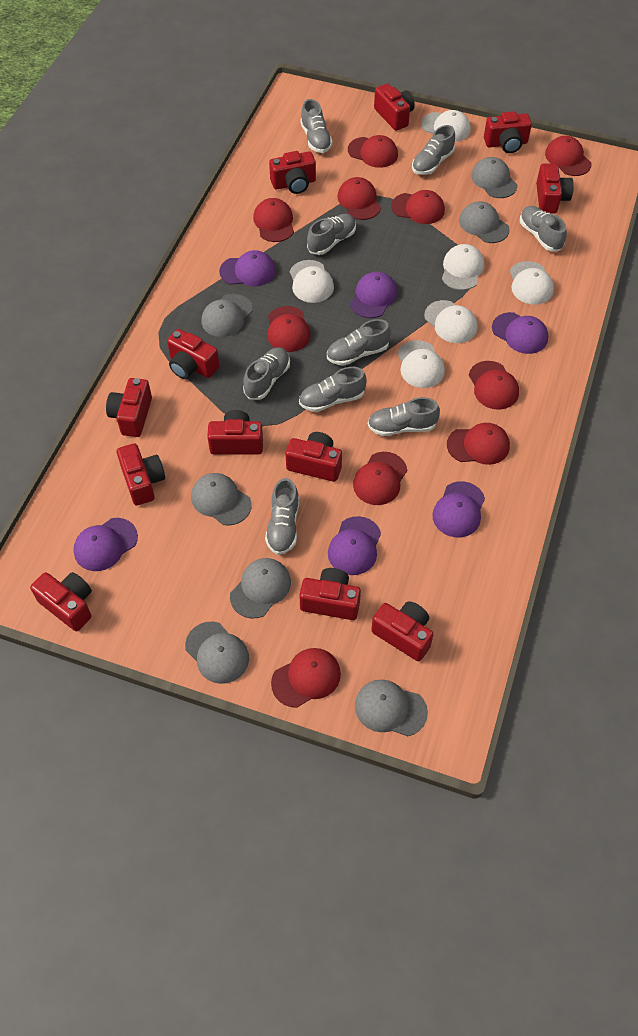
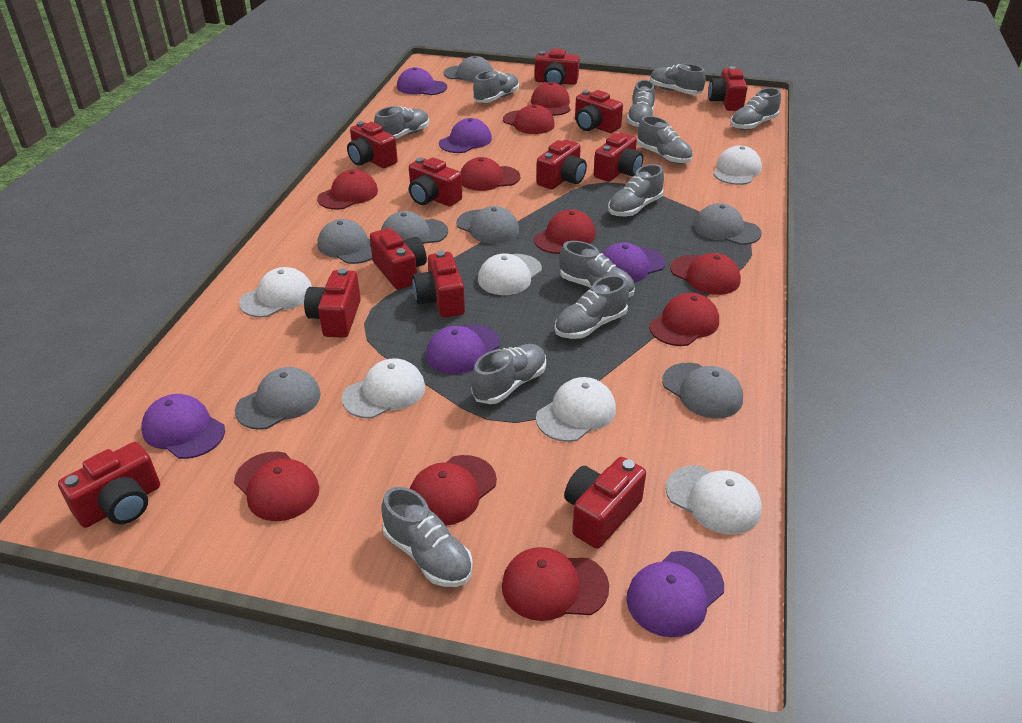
grey shoe: 9 -> 11

